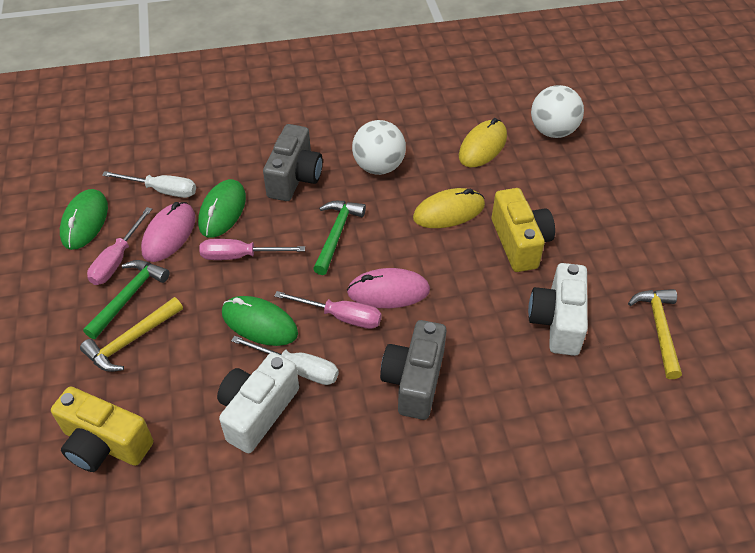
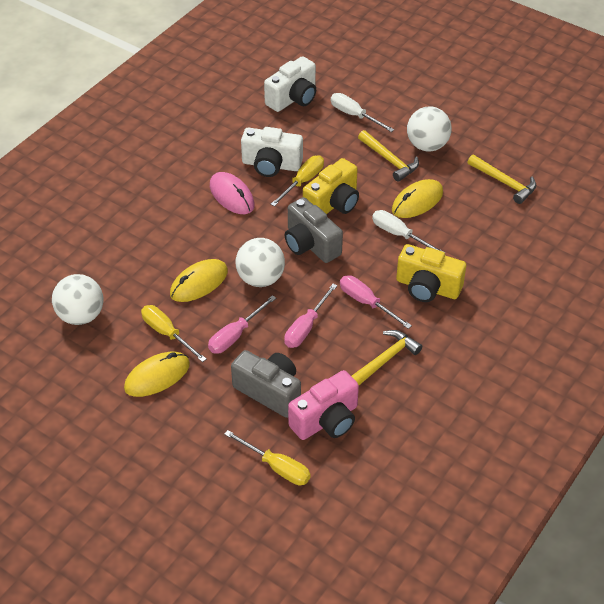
green hammer: 2 -> 0
green mouse: 3 -> 0
pink camera: 0 -> 1
pink mouse: 2 -> 1
white ball: 2 -> 3
yellow hammer: 2 -> 3
yellow mouse: 2 -> 3
yellow screwdriver: 0 -> 3

